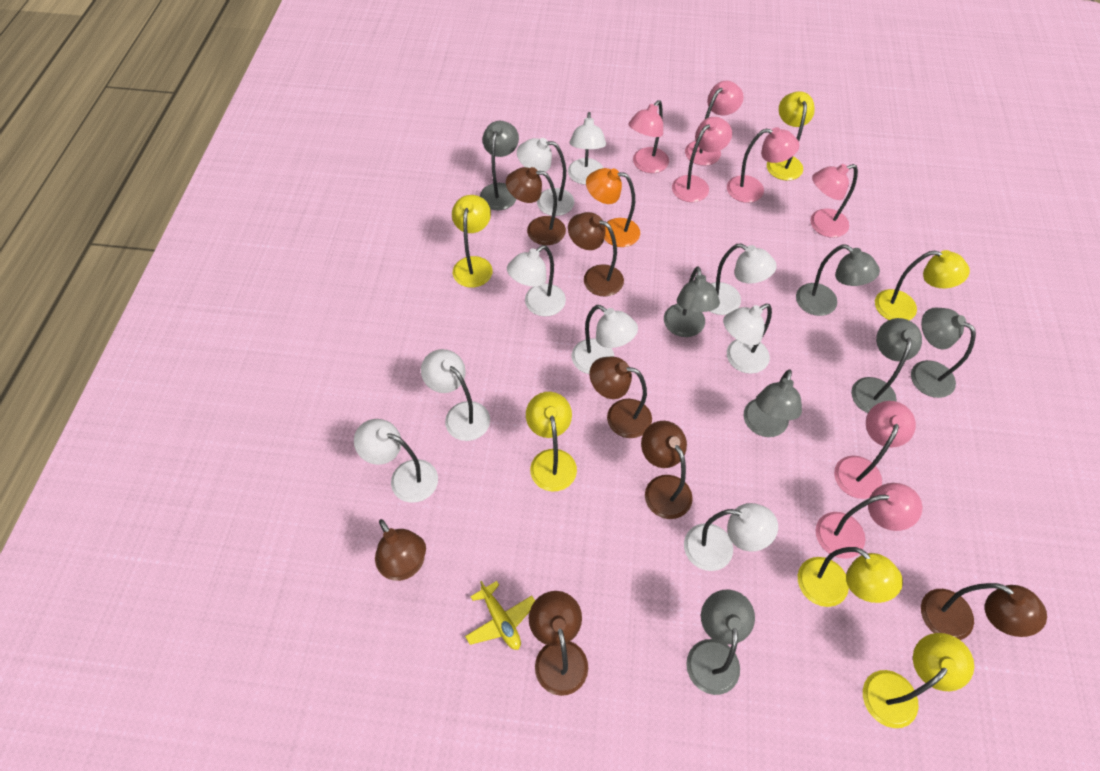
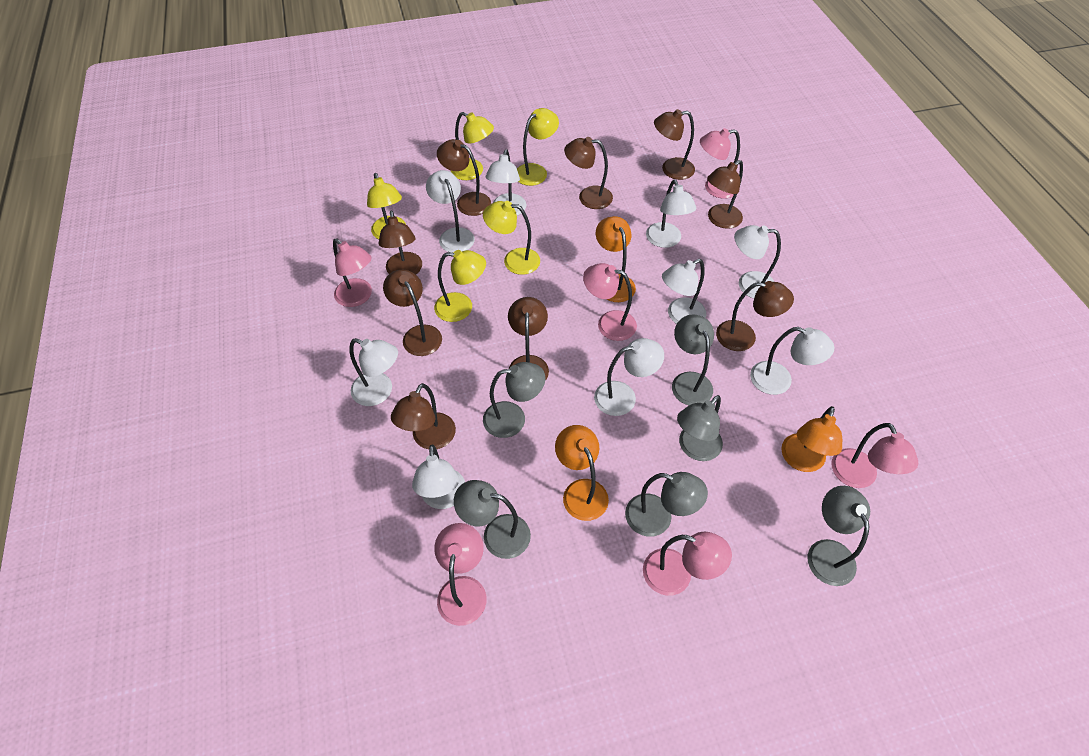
brown lamp: 7 -> 9
grey lamp: 7 -> 6
orange lamp: 1 -> 3
pink lamp: 7 -> 6
yellow lamp: 6 -> 5
yellow plane: 1 -> 0

